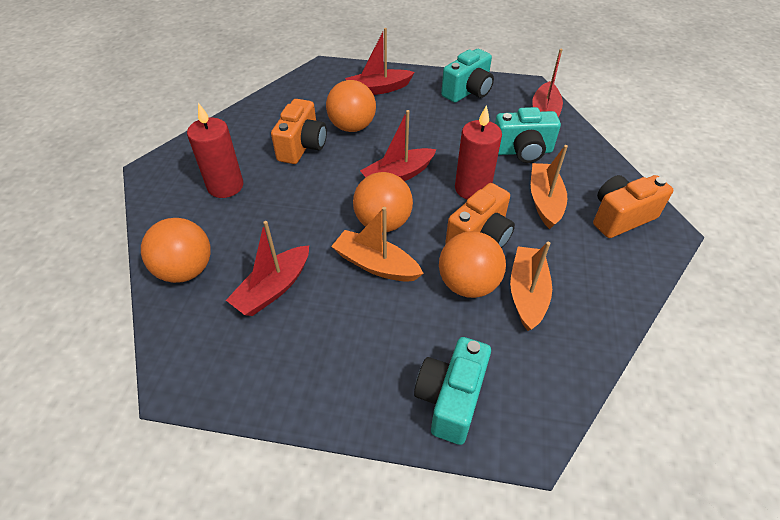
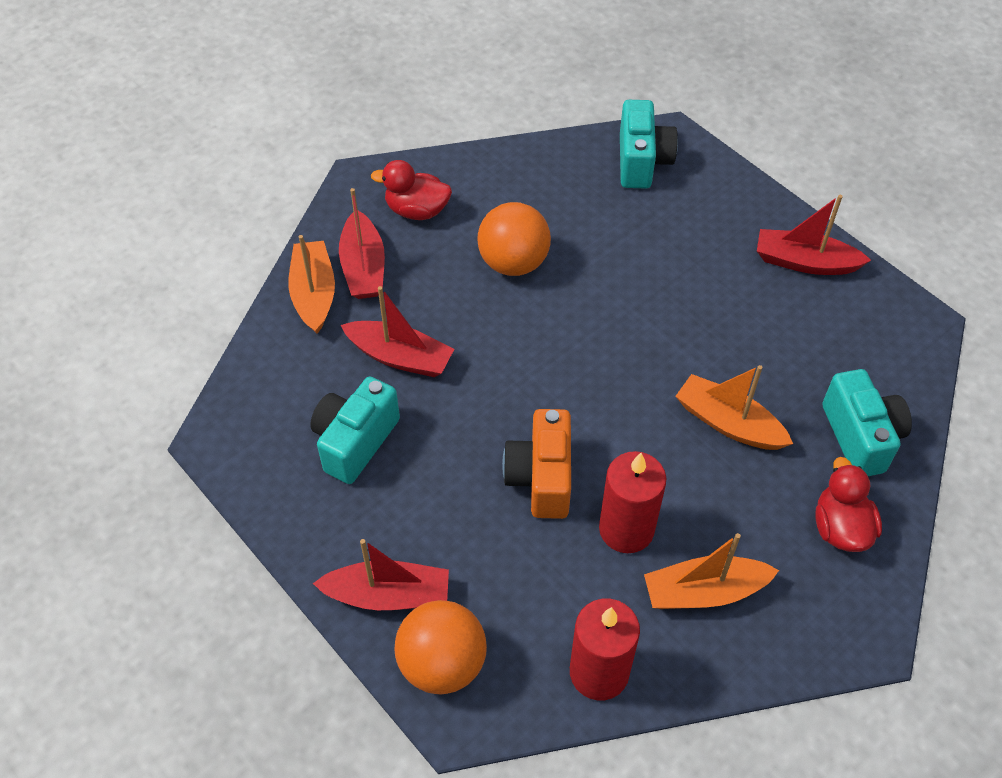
orange ball: 4 -> 2
orange camera: 3 -> 1
red duck: 0 -> 2

